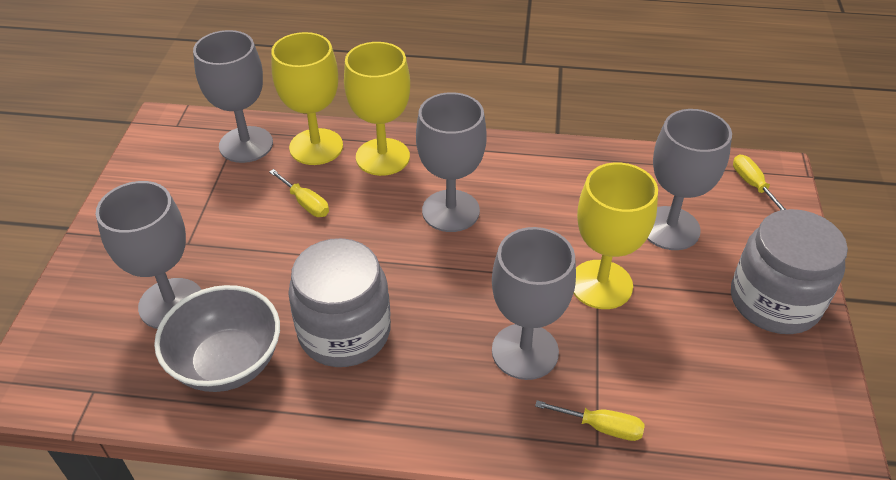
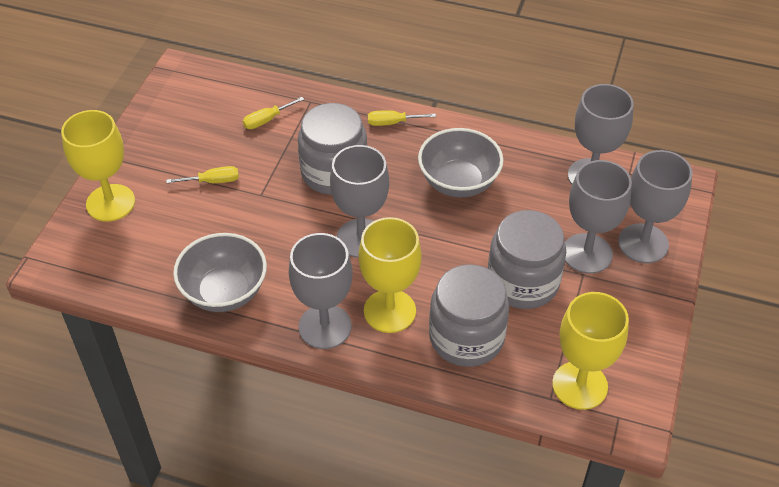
grey bowl: 1 -> 2
grey jar: 2 -> 3

